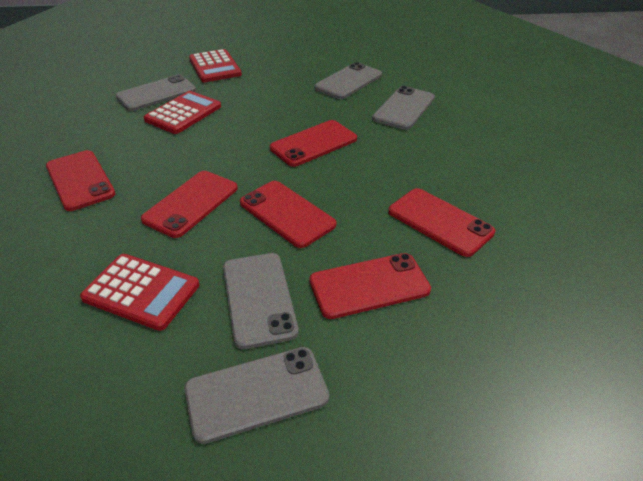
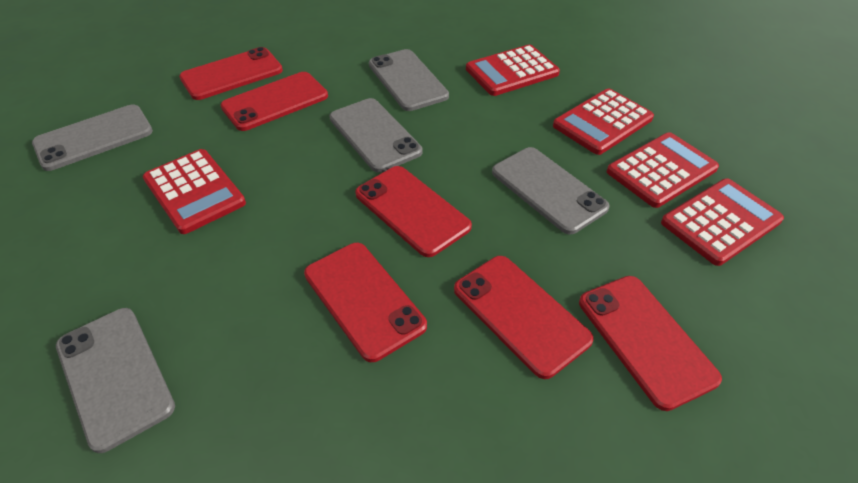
red calculator: 3 -> 5

